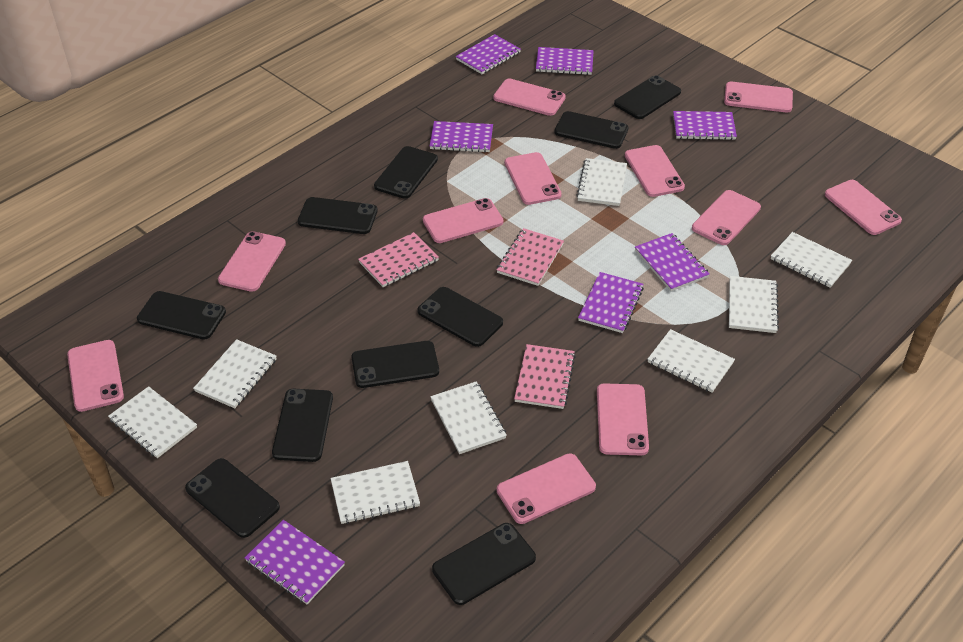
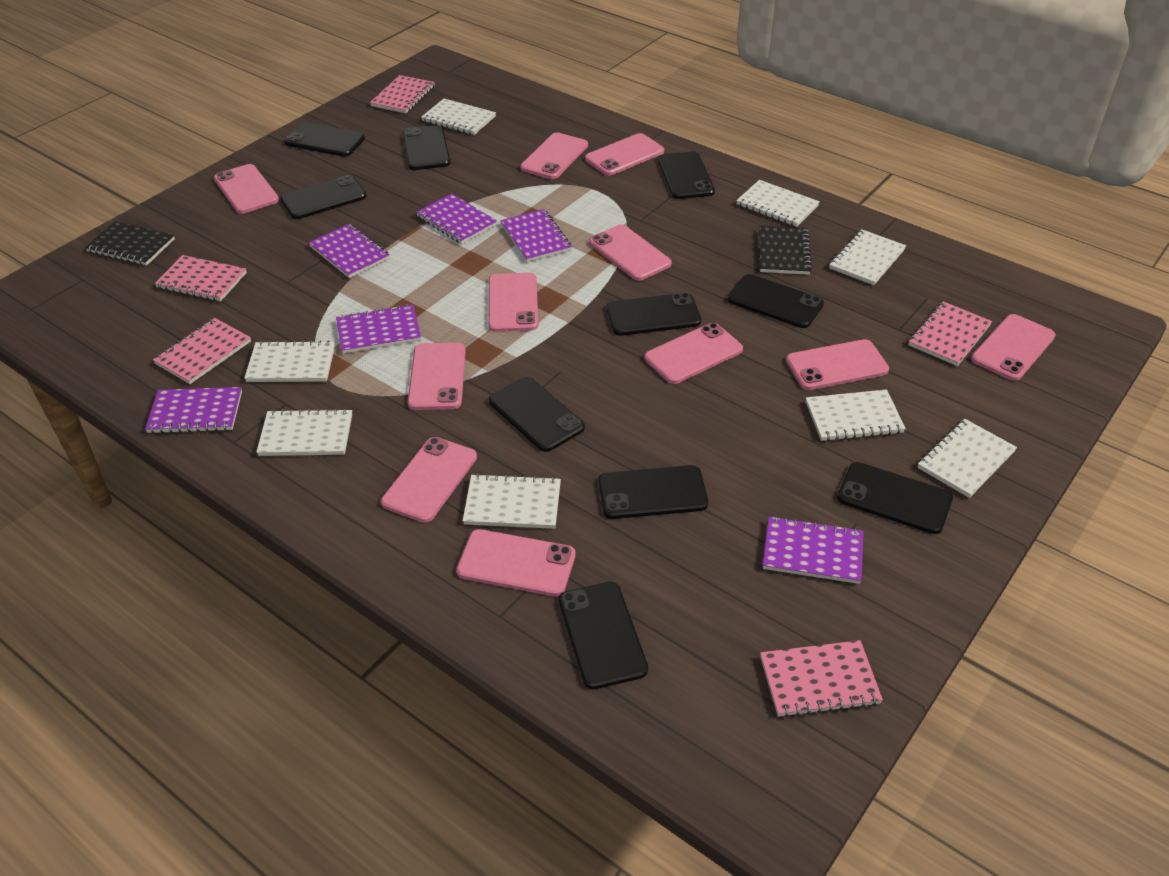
black notebook: 0 -> 2
pink notebook: 3 -> 5
purple notebook: 7 -> 6

